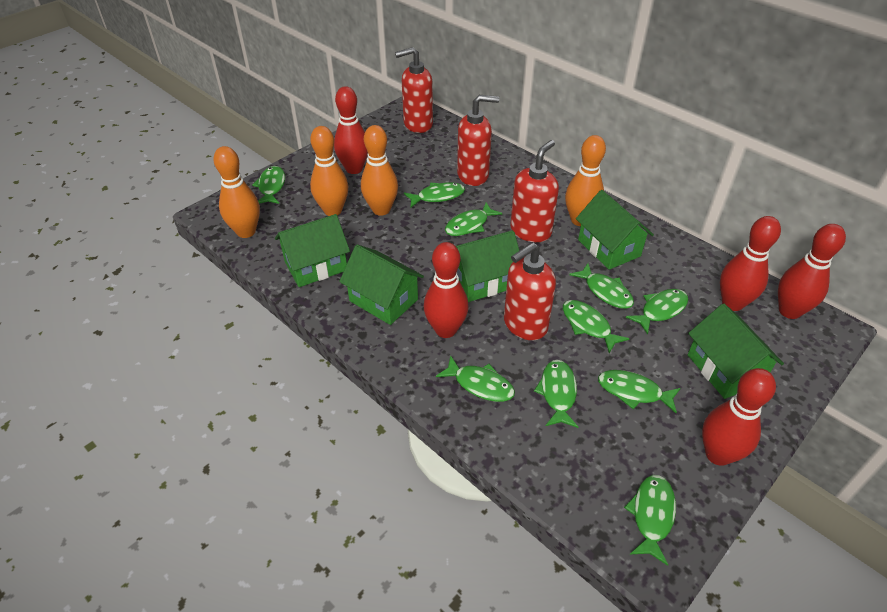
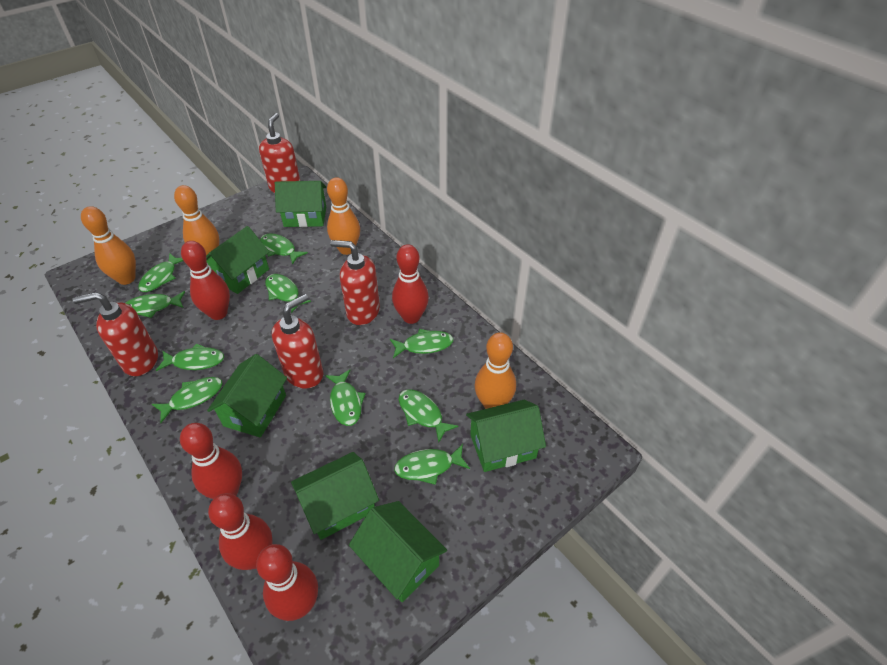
green house: 5 -> 6

